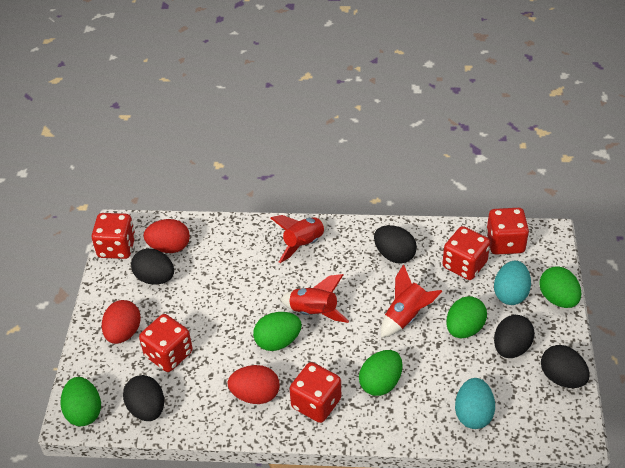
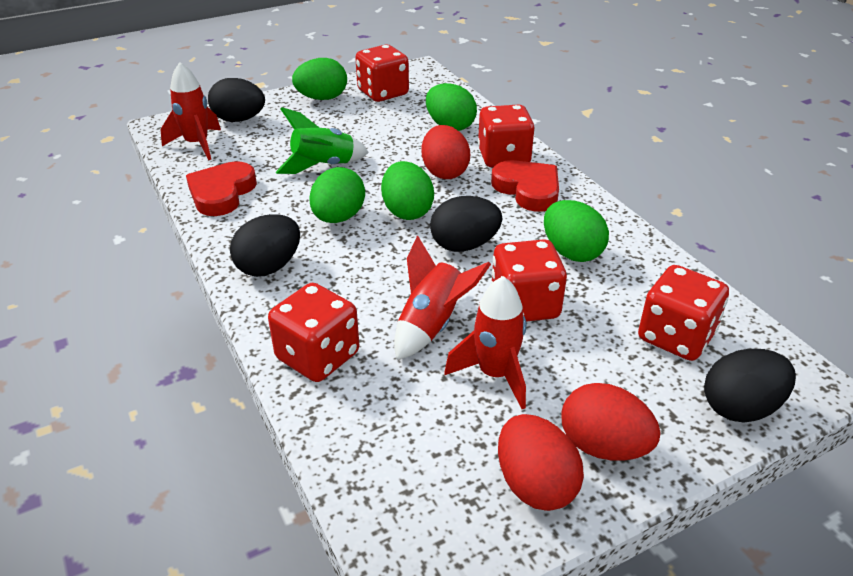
black egg: 5 -> 4
green rocket: 0 -> 1
red heart: 0 -> 2
turquoise egg: 2 -> 0

